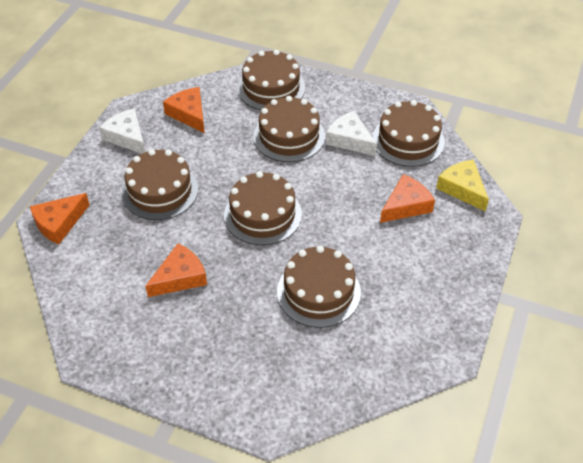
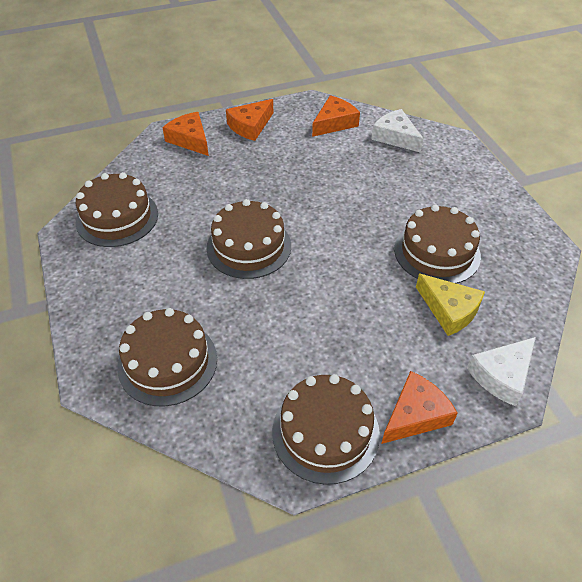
brown cake: 6 -> 5

